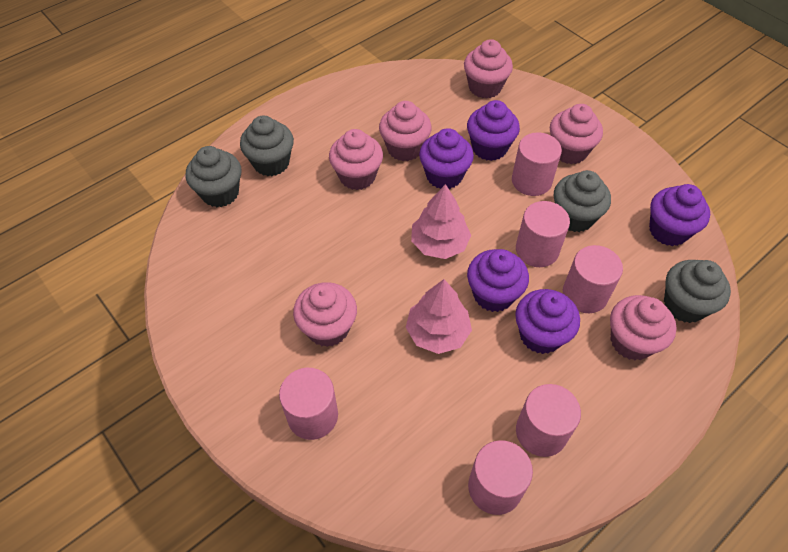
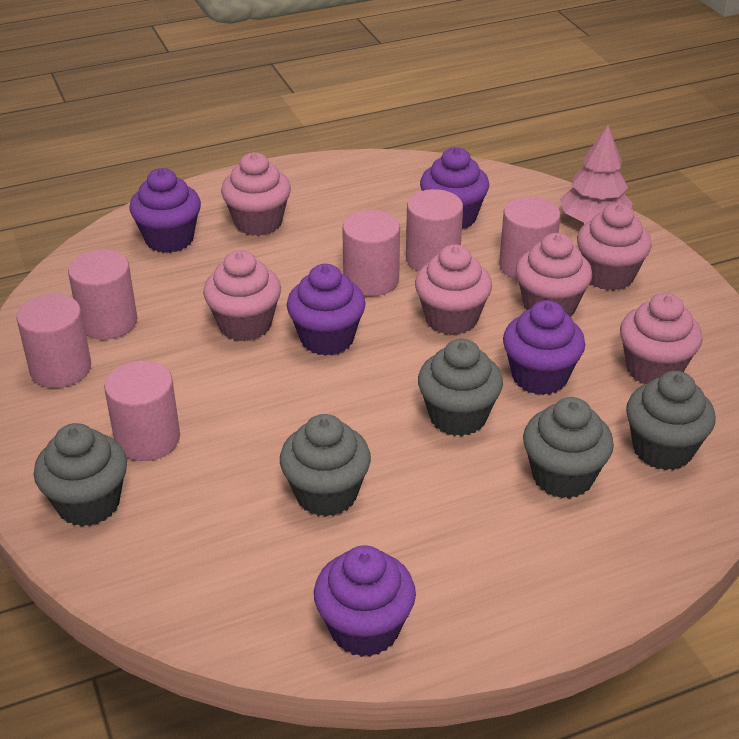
grey cupcake: 4 -> 5
pink tree: 2 -> 1

